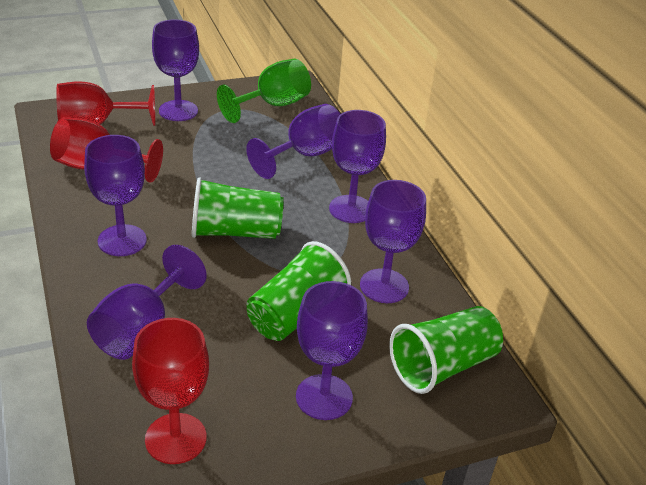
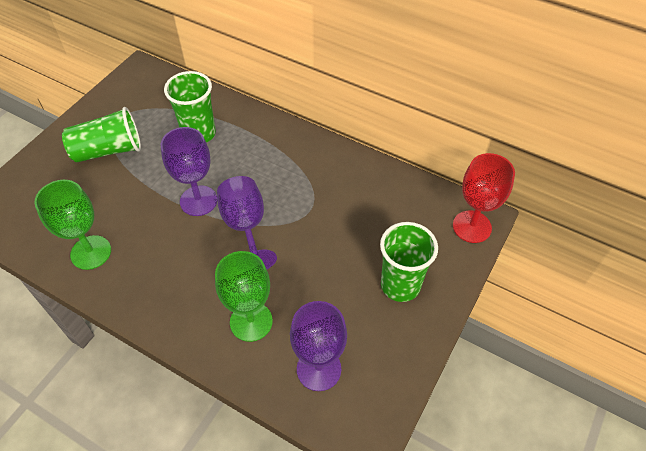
green goblet: 1 -> 2
purple goblet: 7 -> 3
red goblet: 3 -> 1

